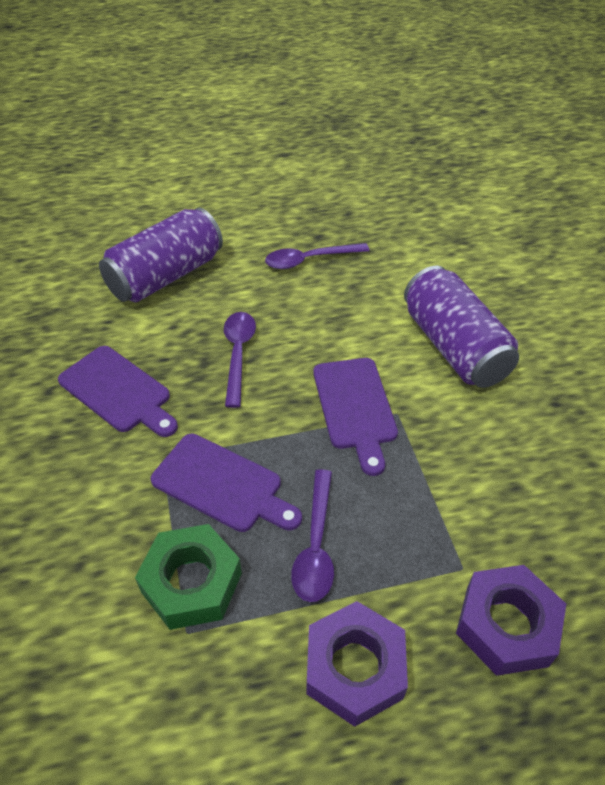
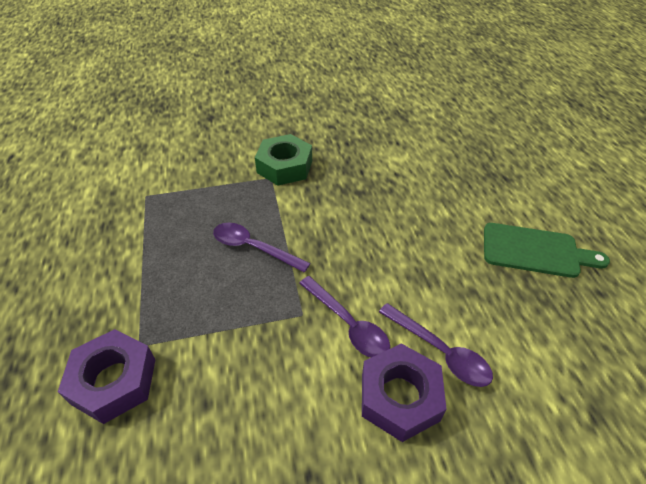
green cutting board: 0 -> 1
purple can: 2 -> 0
purple cutting board: 3 -> 0

